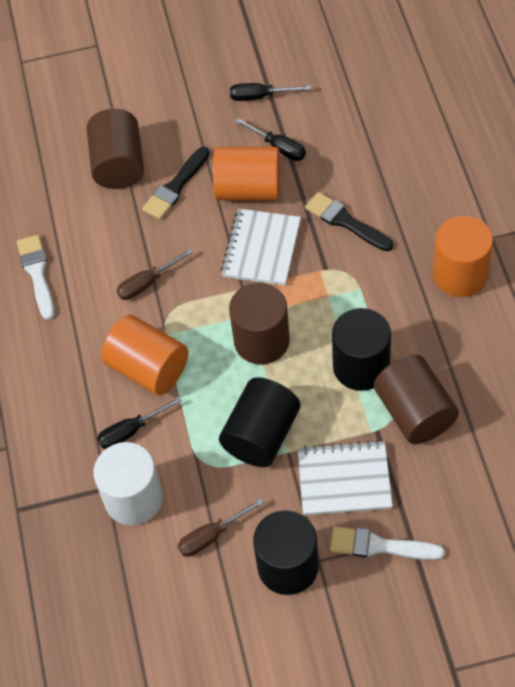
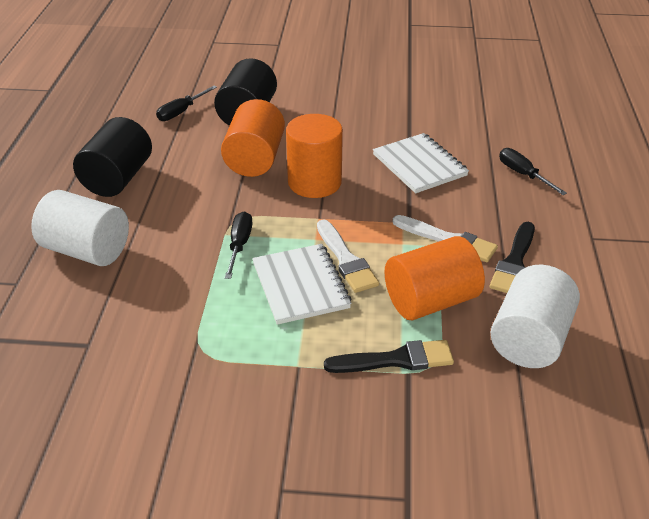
black cylinder: 3 -> 2
brown cylinder: 3 -> 0
brown screwdriver: 2 -> 0
white cylinder: 1 -> 2

